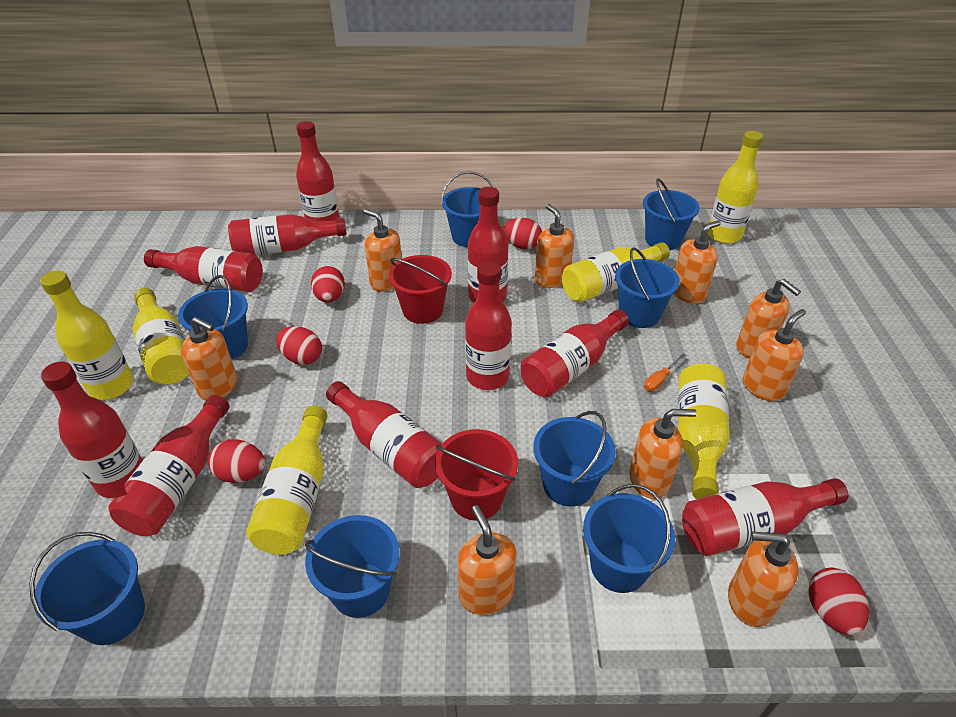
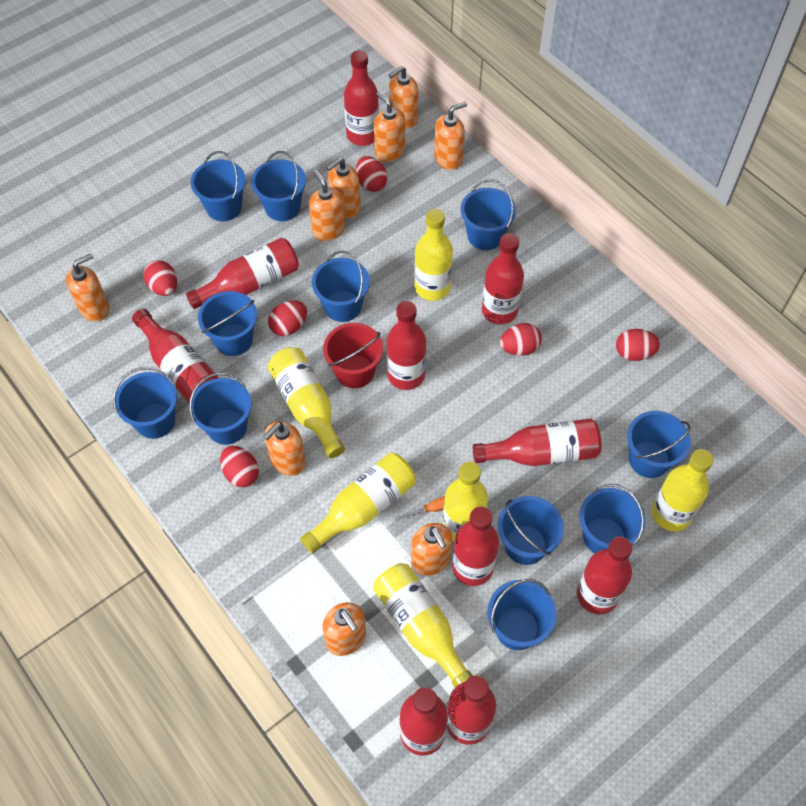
blue bucket: 8 -> 11
red bucket: 2 -> 1
red egg: 5 -> 6

